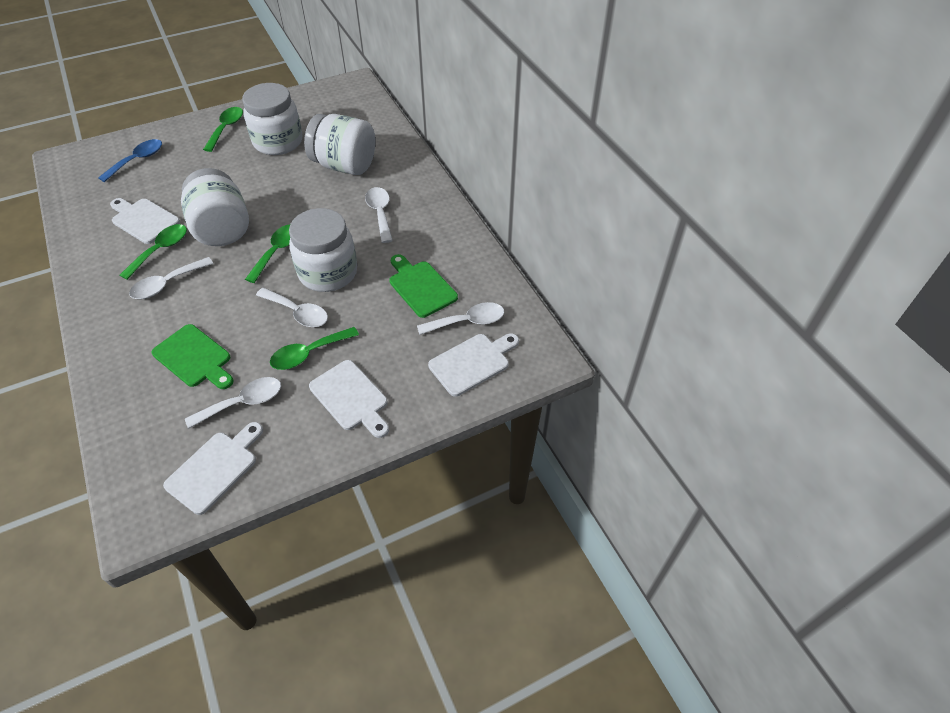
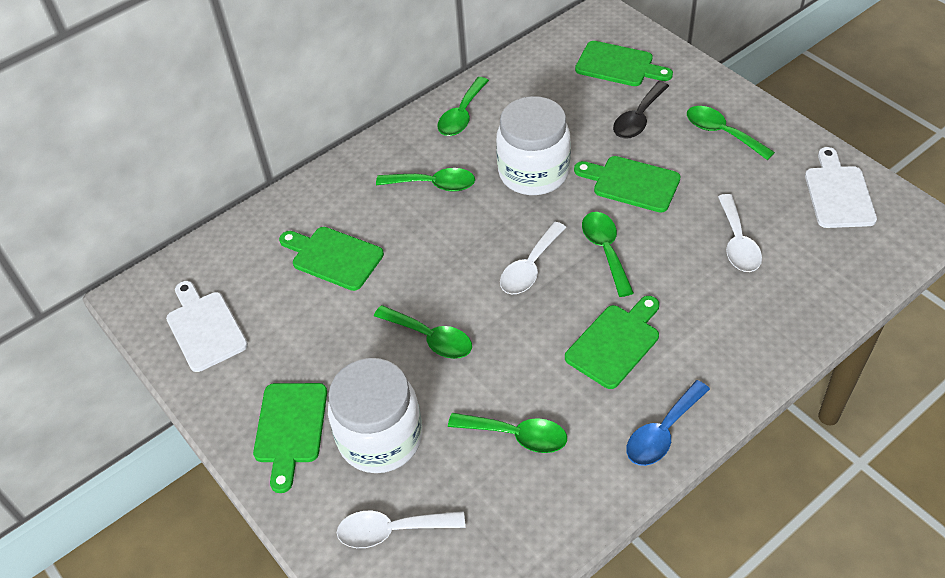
black spoon: 0 -> 1
green cutting board: 2 -> 5
green spoon: 4 -> 6
white cutting board: 4 -> 2
white jar: 4 -> 2
white spoon: 5 -> 3

